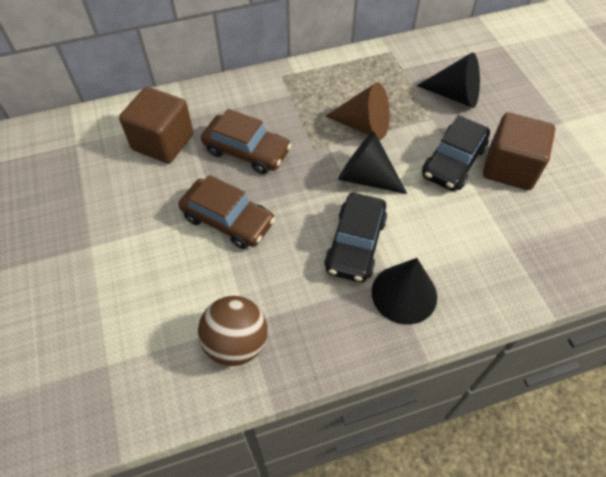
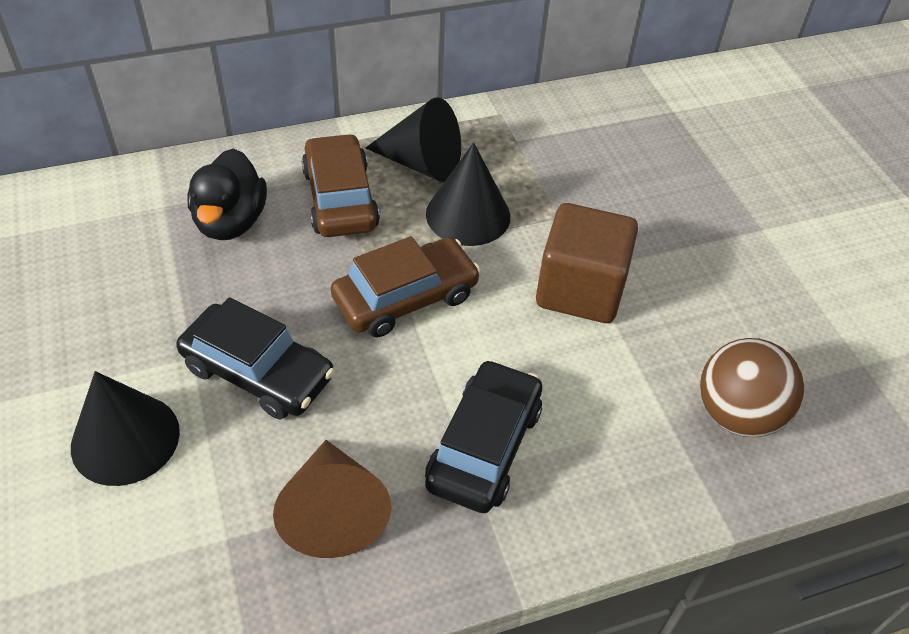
black duck: 0 -> 1
brown cube: 2 -> 1

